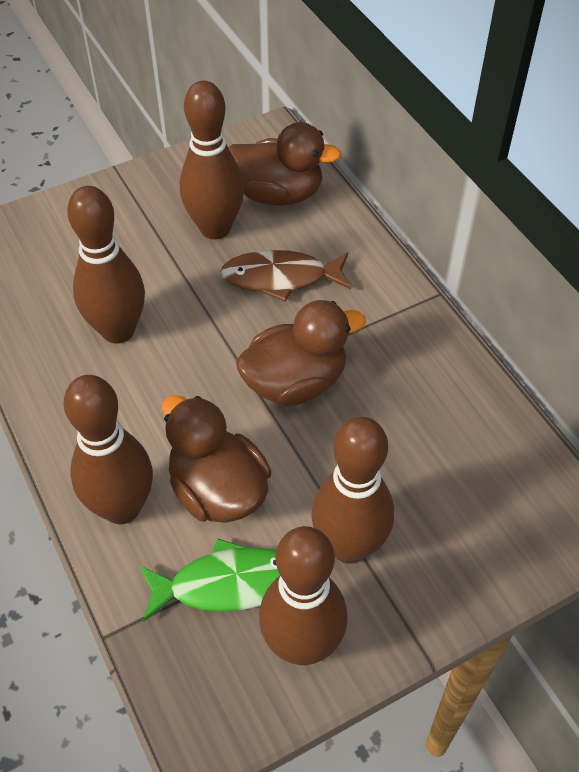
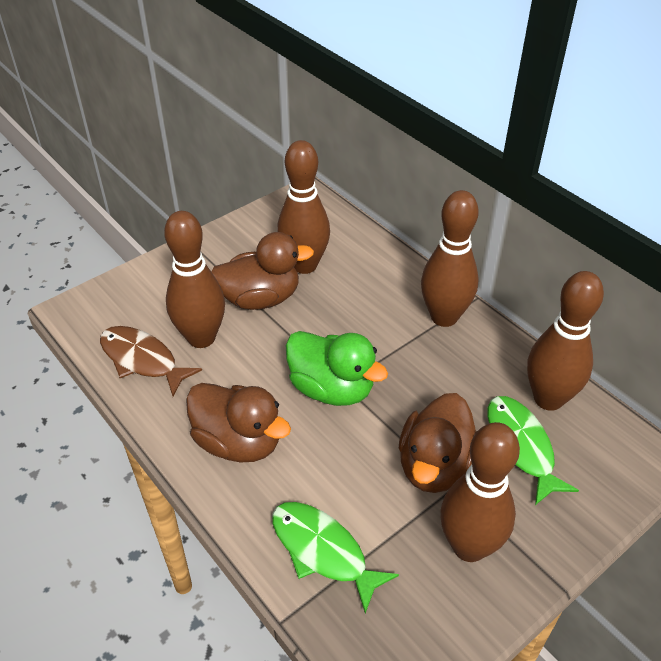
green duck: 0 -> 1
green fish: 1 -> 2

